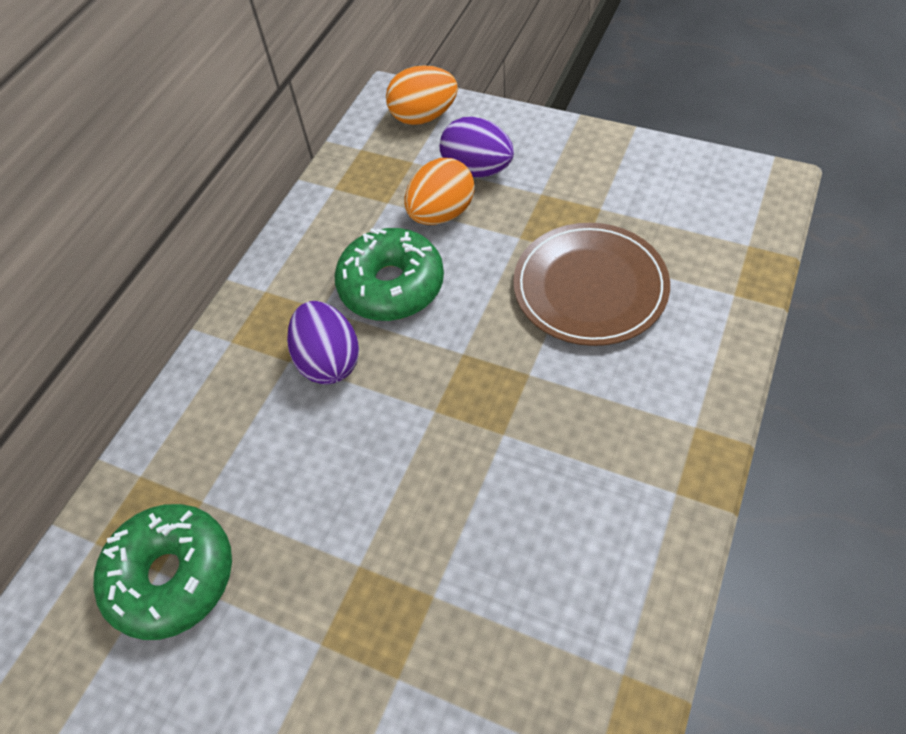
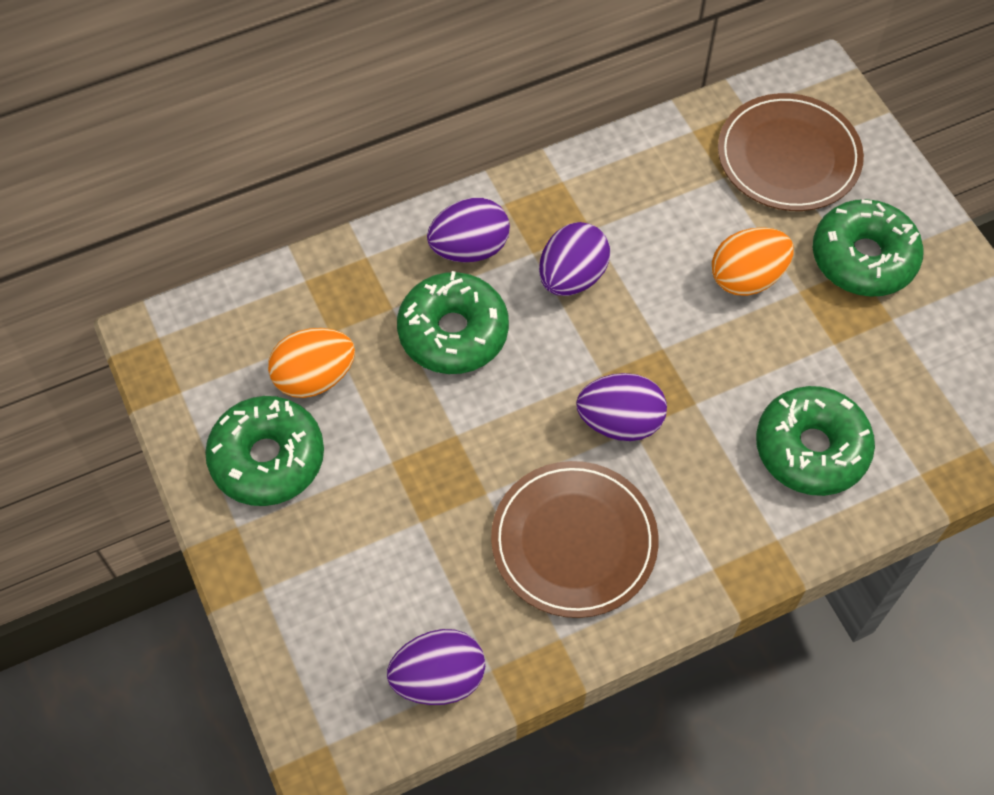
brown plate: 1 -> 2
green donut: 2 -> 4
purple egg: 2 -> 4

